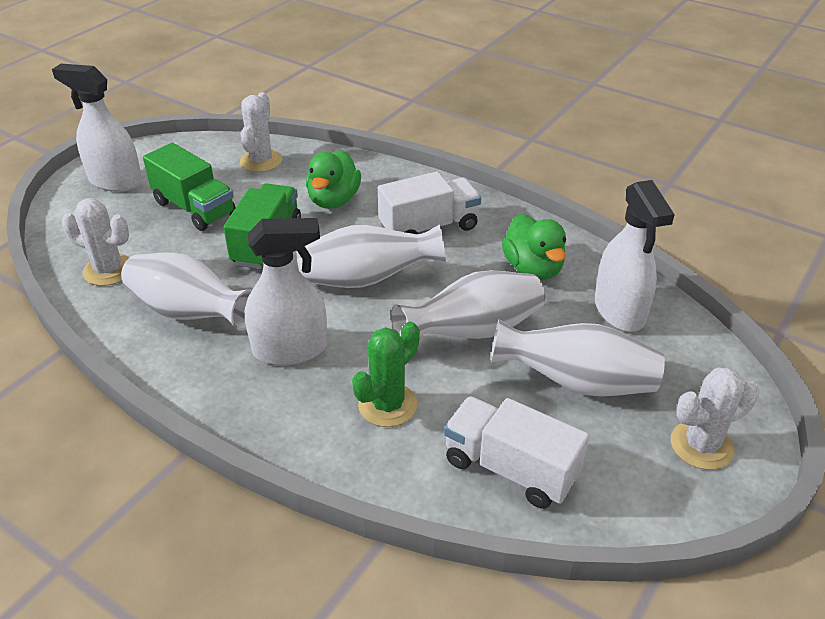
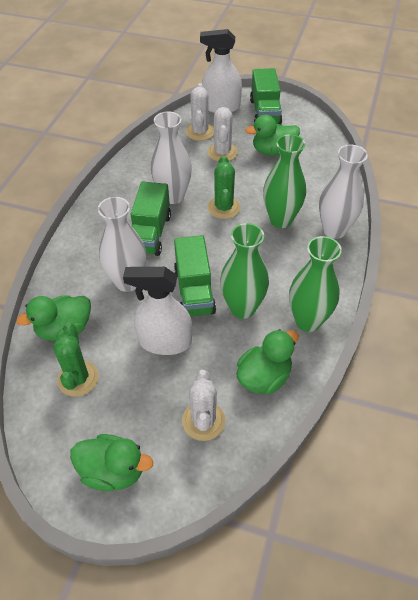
green cactus: 1 -> 2
green duck: 2 -> 4
green truck: 2 -> 3
green vase: 0 -> 3
white spray bottle: 3 -> 2
white truck: 2 -> 0
white vase: 4 -> 3

